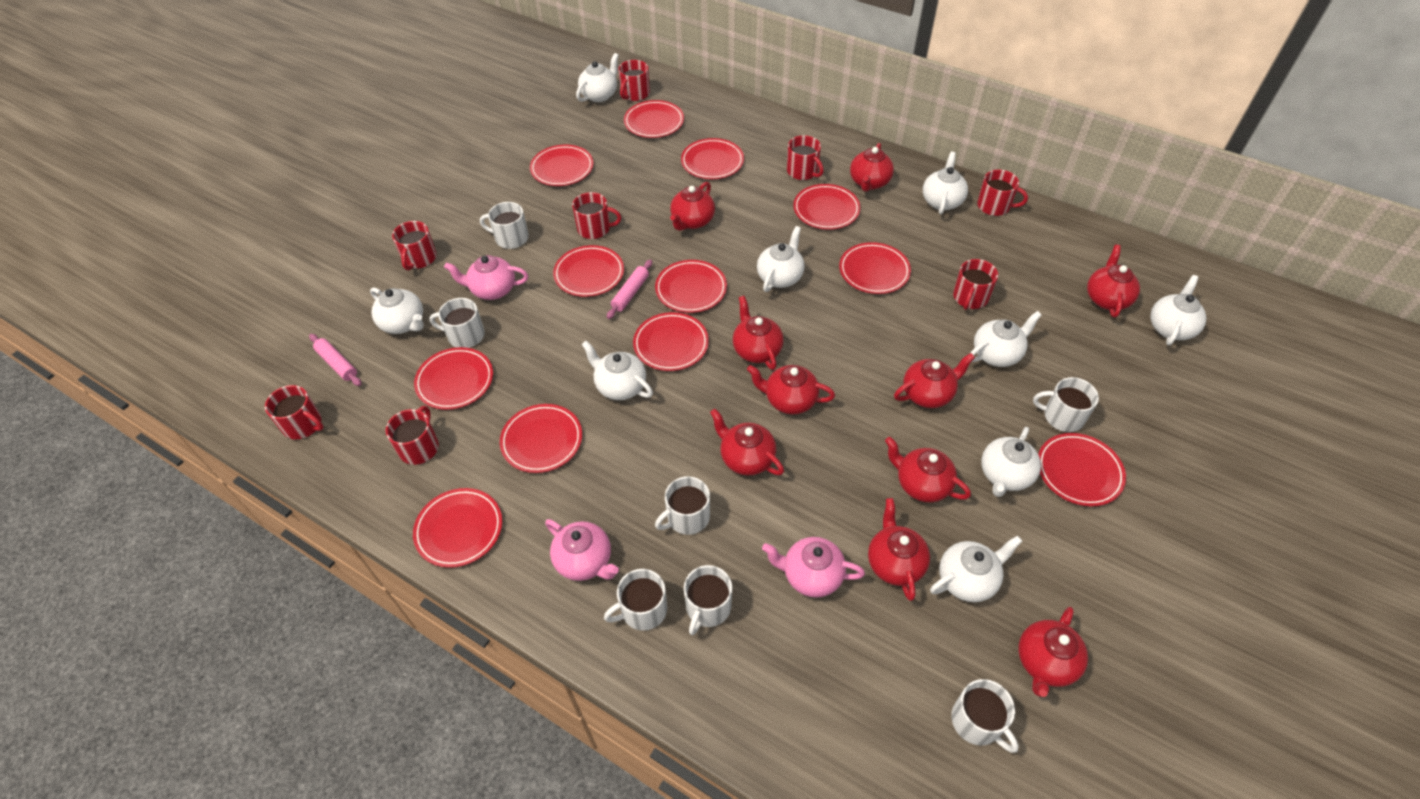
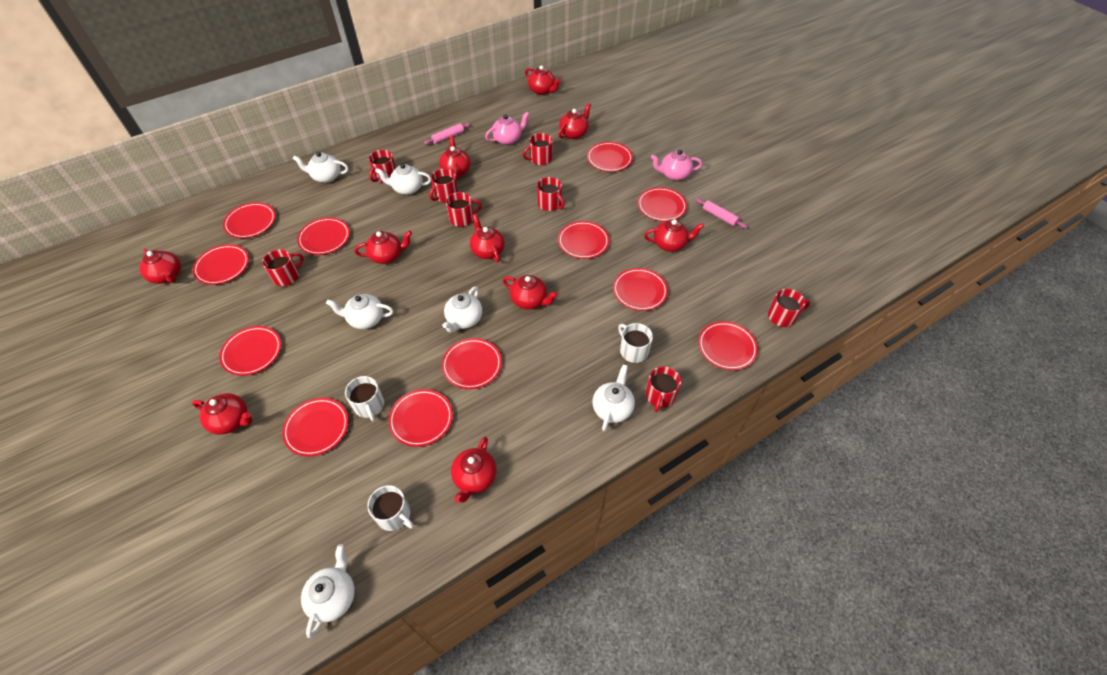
pink teapot: 3 -> 2
white mug: 7 -> 3
white teapot: 9 -> 6

